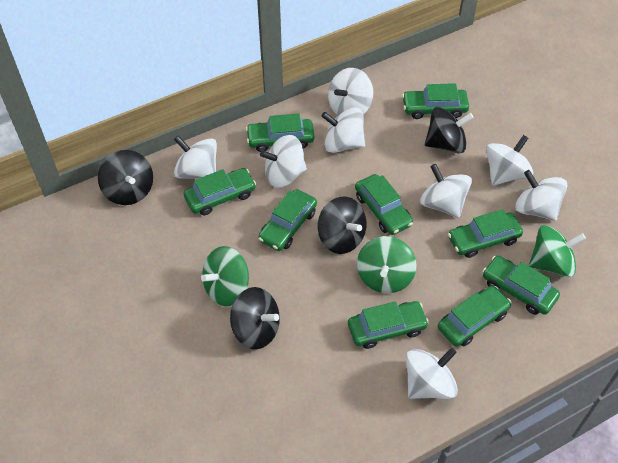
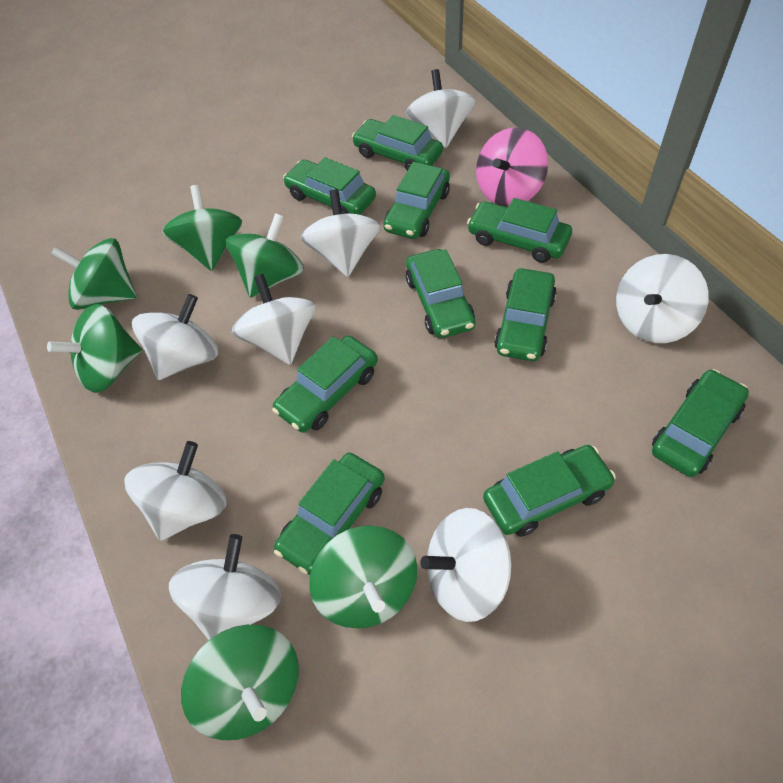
black spinning top: 4 -> 0
green car: 9 -> 10
green spinning top: 3 -> 6
pink spinning top: 0 -> 1

